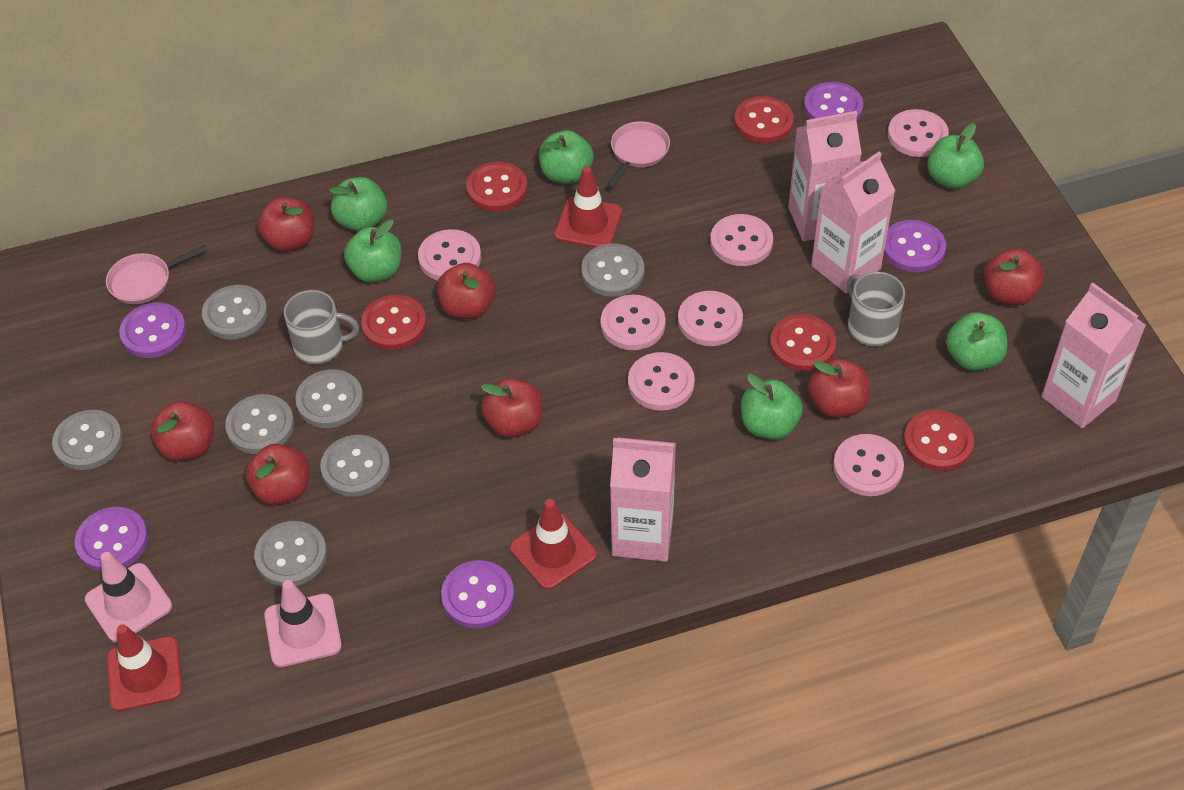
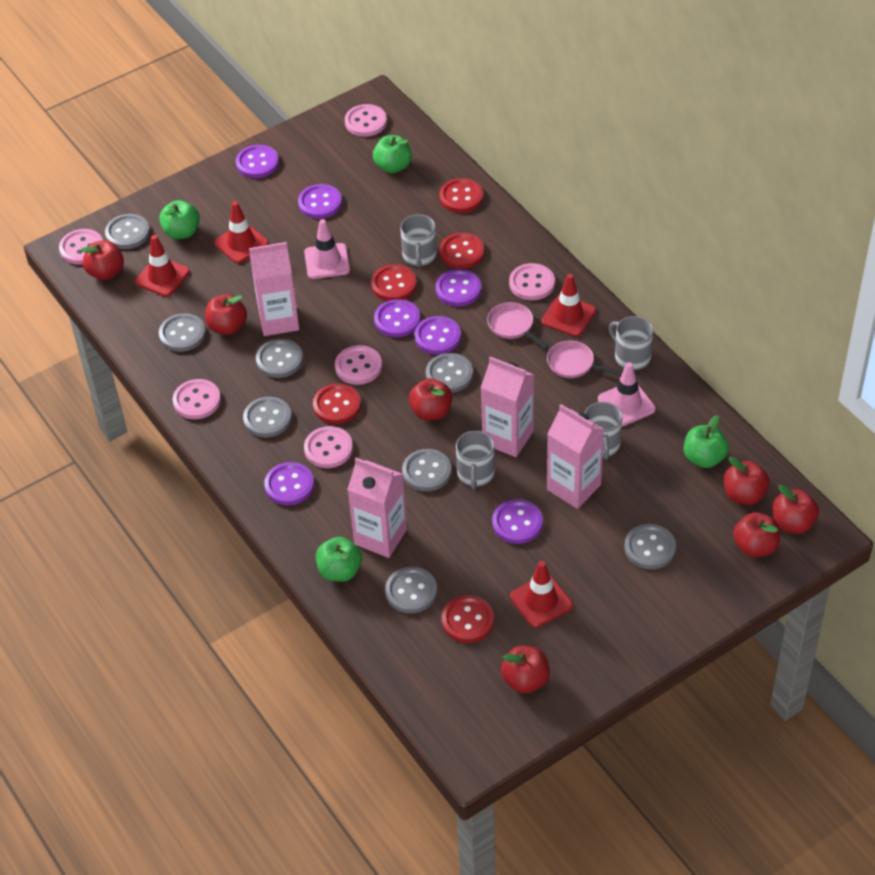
green apple: 6 -> 4
grey button: 7 -> 8
grey mug: 2 -> 4
pink button: 7 -> 6
purple button: 5 -> 7
red traffic cone: 3 -> 4

